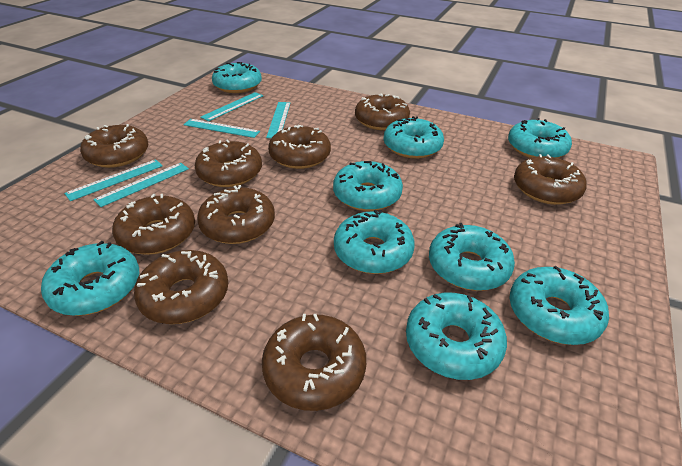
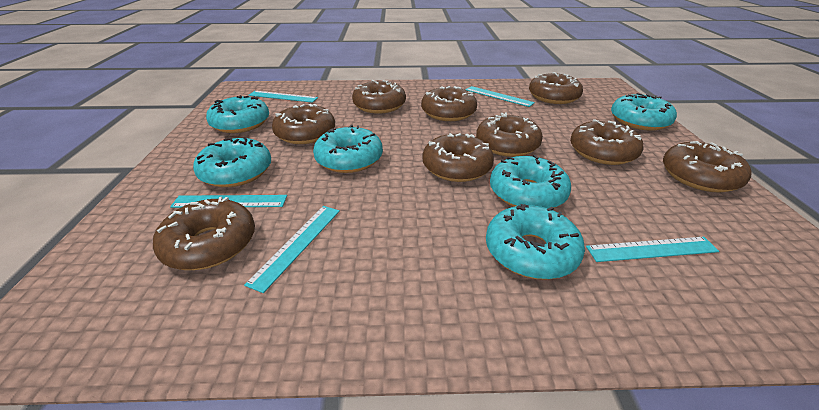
turquoise donut: 9 -> 6

